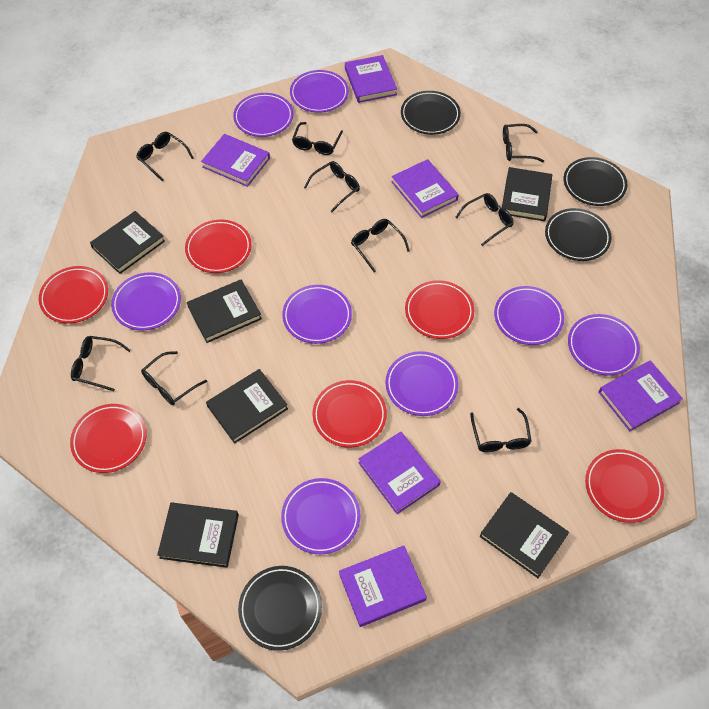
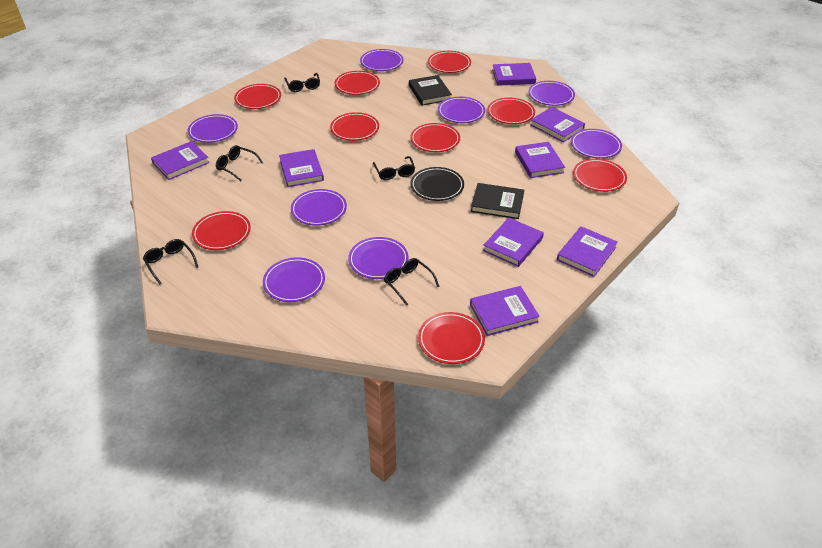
black book: 6 -> 2
black glasses: 9 -> 5
black plate: 4 -> 1
purple book: 6 -> 8
red plate: 6 -> 9

